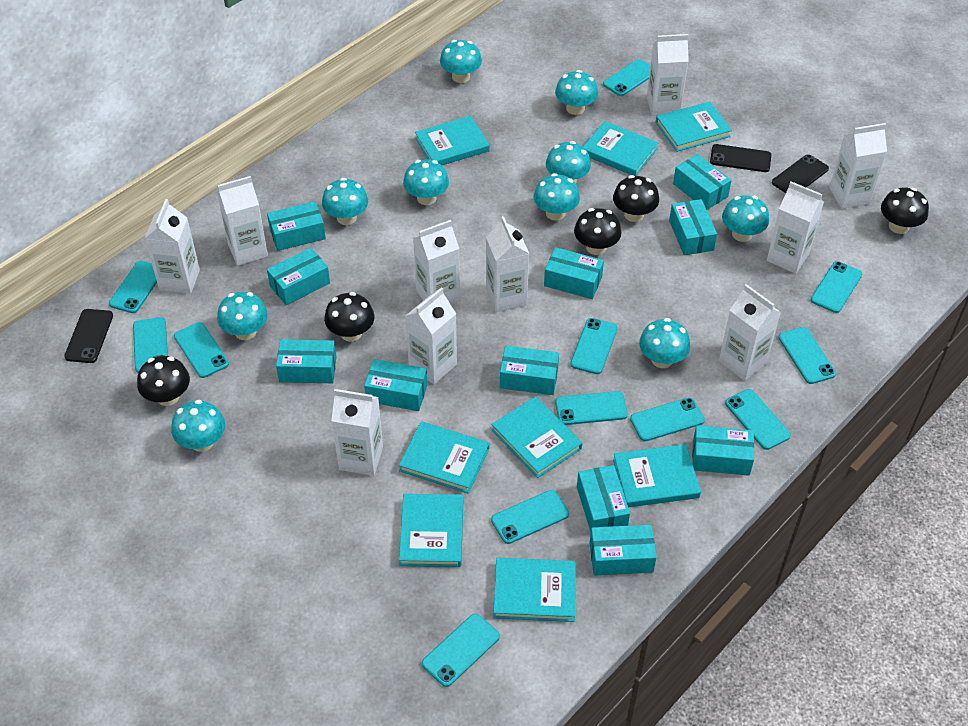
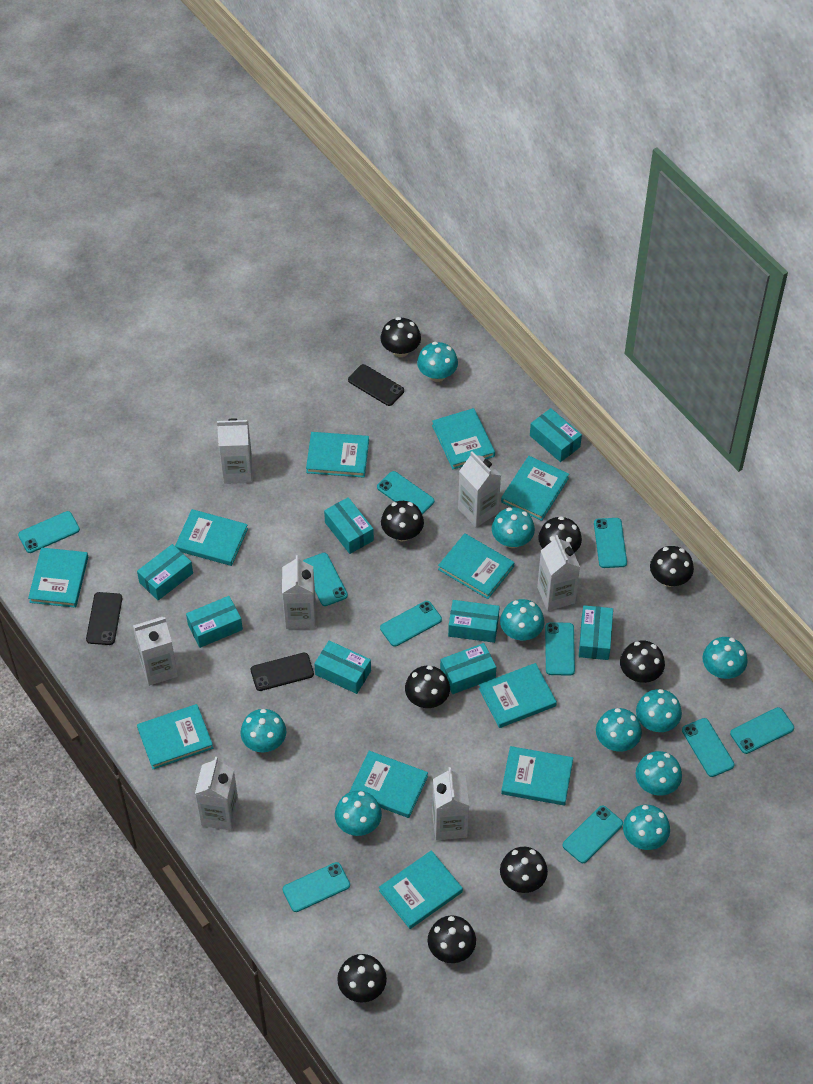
black mushroom: 5 -> 9
turquoise book: 8 -> 11
turquoise box: 11 -> 8
turquoise phone: 12 -> 10
white carton: 10 -> 7

